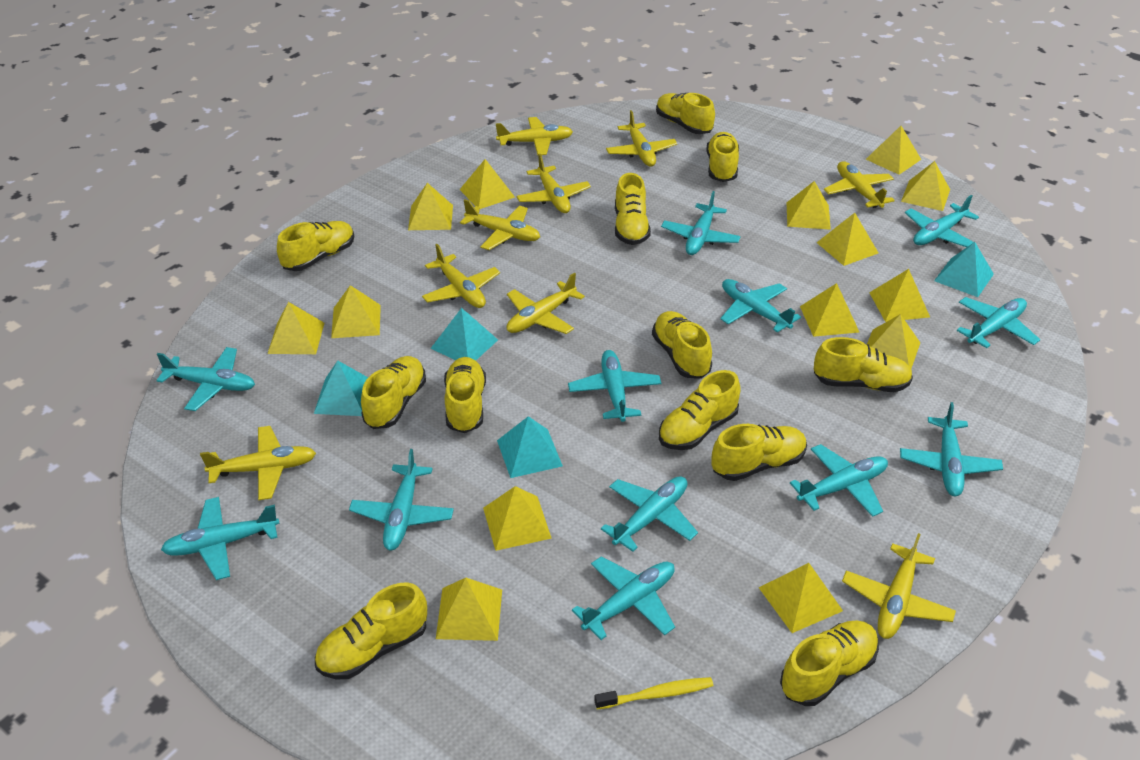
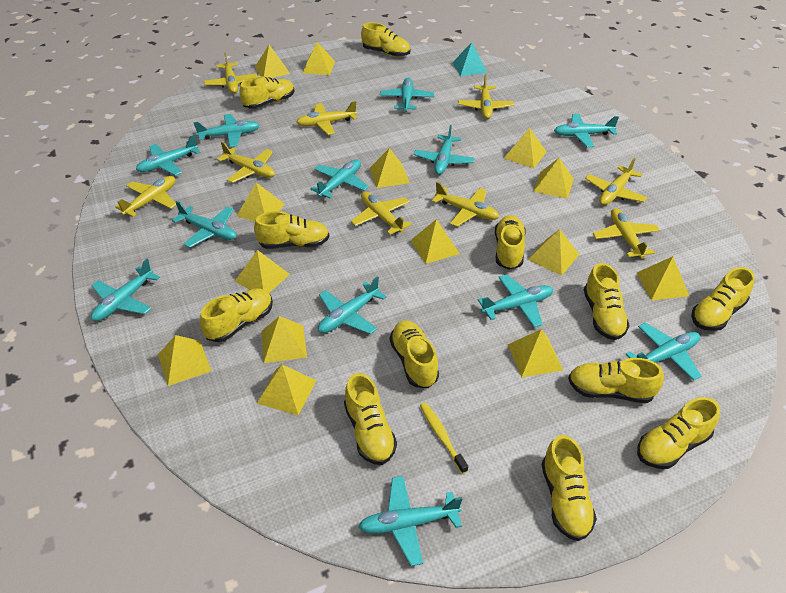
turquoise pyramid: 4 -> 1

